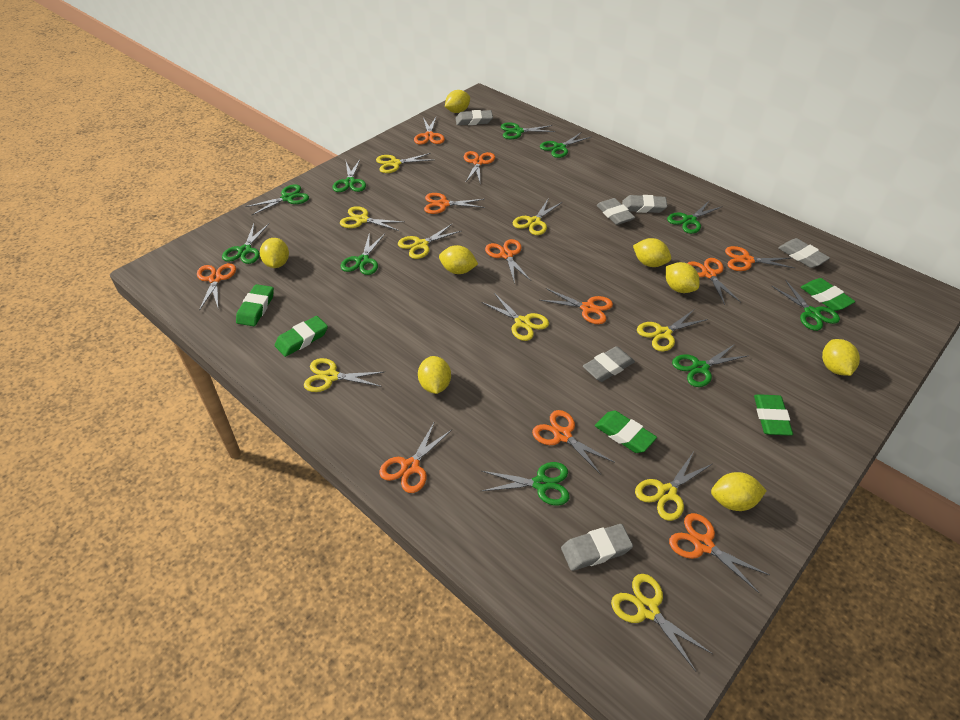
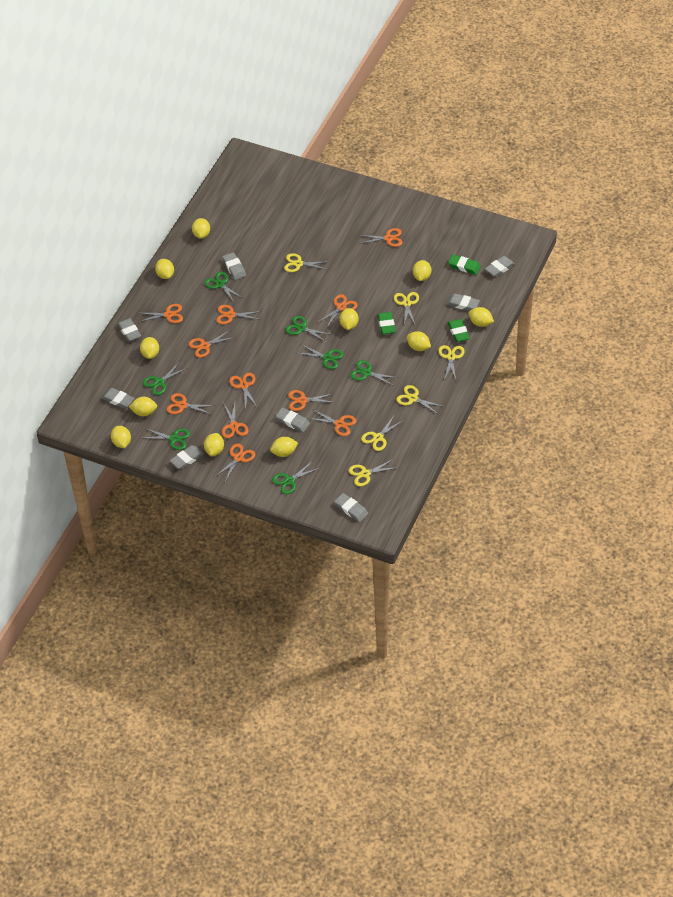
green eraser: 5 -> 3
green scissors: 10 -> 7
grey eraser: 6 -> 8
yellow lemon: 8 -> 11
yellow scissors: 9 -> 6

